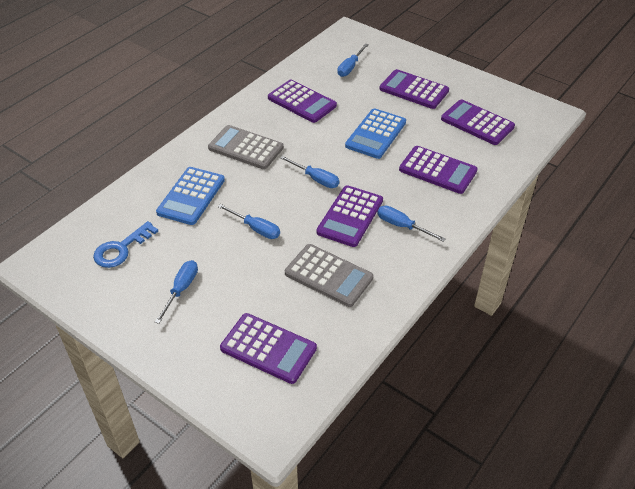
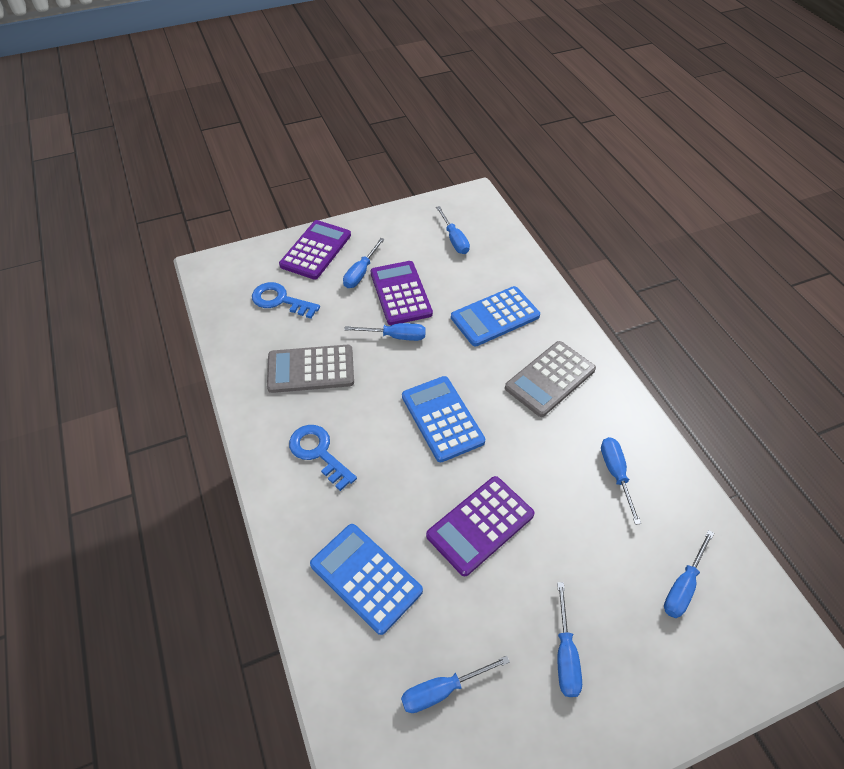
blue calculator: 2 -> 3
blue key: 1 -> 2
blue screwdriver: 5 -> 7
purple calculator: 6 -> 3

